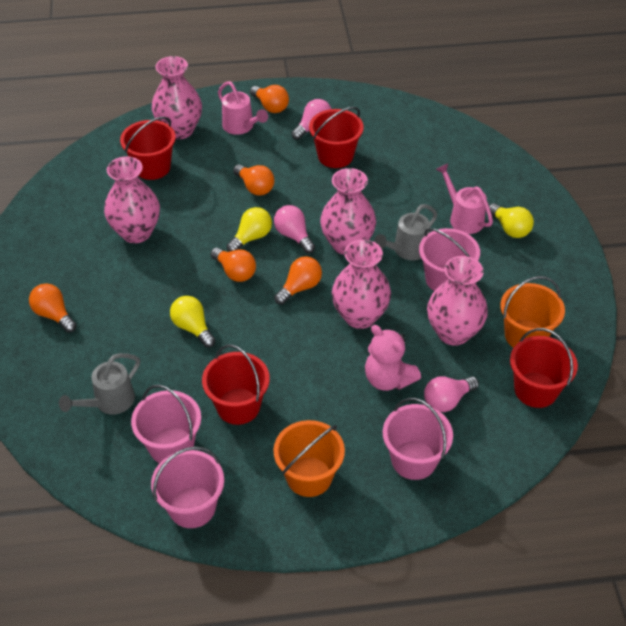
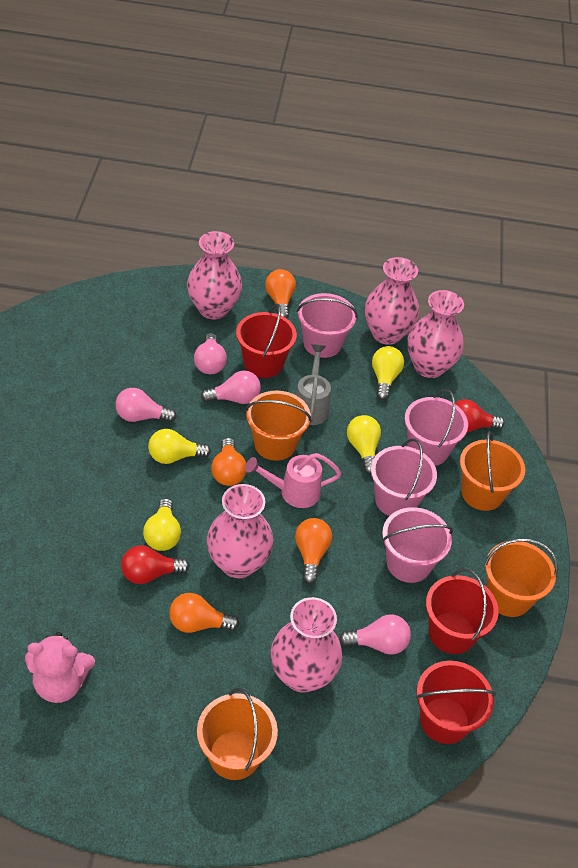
grey watering can: 2 -> 1
orange bucket: 2 -> 4
orange light bulb: 5 -> 4
pink light bulb: 3 -> 4
pink watering can: 2 -> 1
red bucket: 4 -> 3
red light bulb: 0 -> 2
yellow light bulb: 3 -> 4

